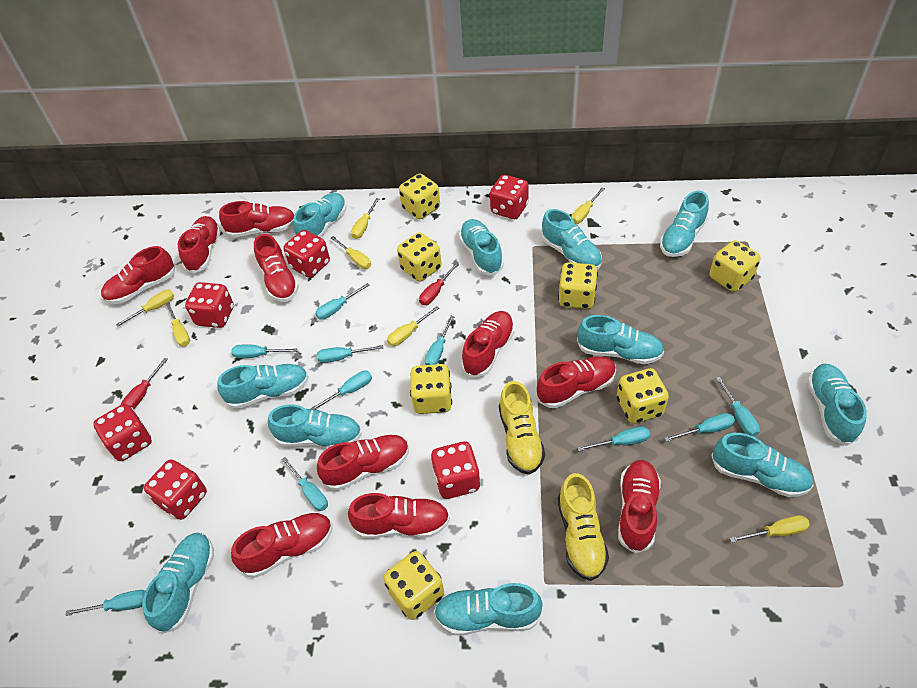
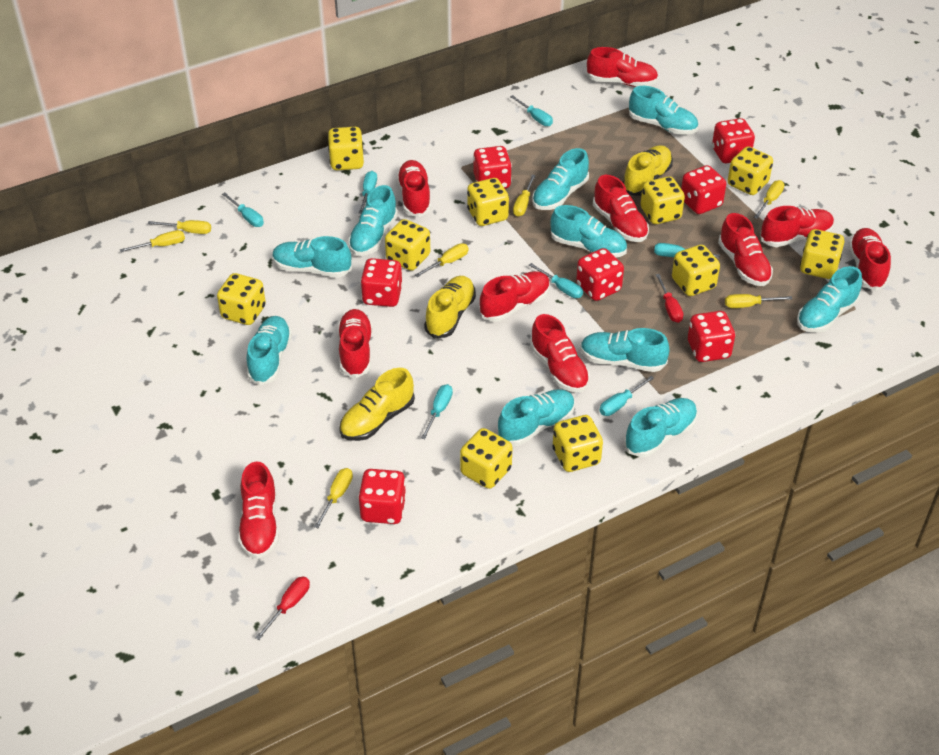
red dice: 6 -> 7
turquoise screwdriver: 10 -> 7
turquoise shoe: 11 -> 10
yellow dice: 7 -> 10
yellow shoe: 2 -> 3

